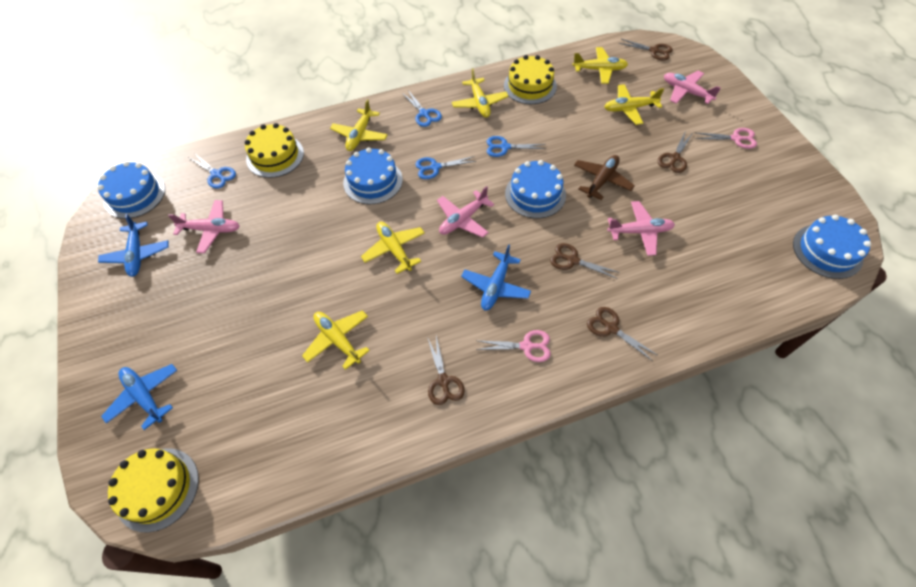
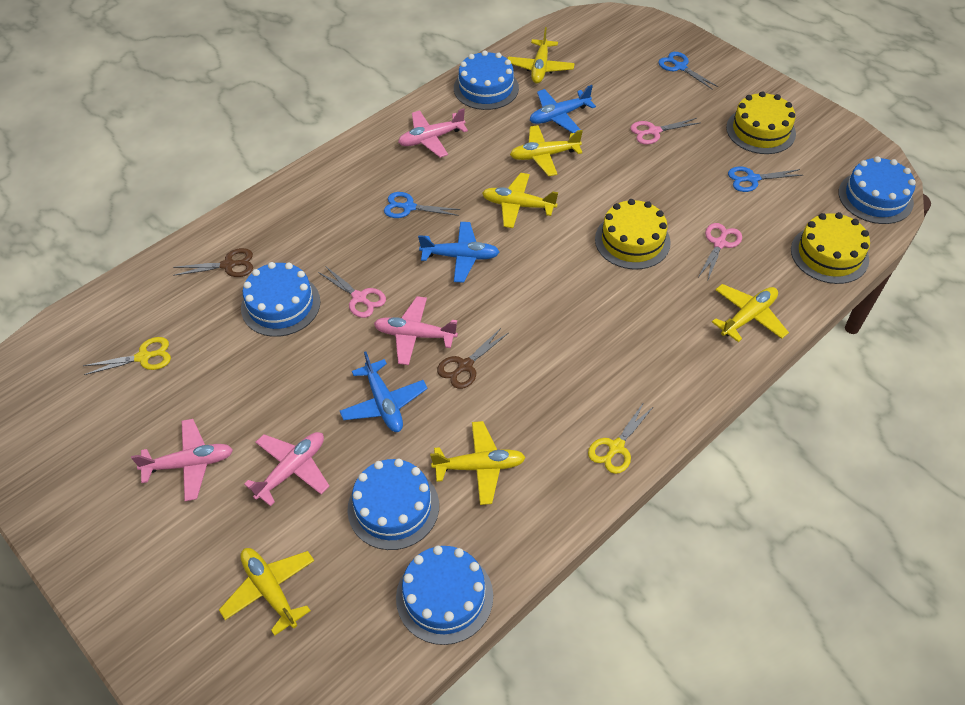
blue cake: 4 -> 5
blue scissors: 4 -> 3
brown plane: 1 -> 0
brown scissors: 5 -> 2
pink scissors: 2 -> 3
yellow scissors: 0 -> 2

